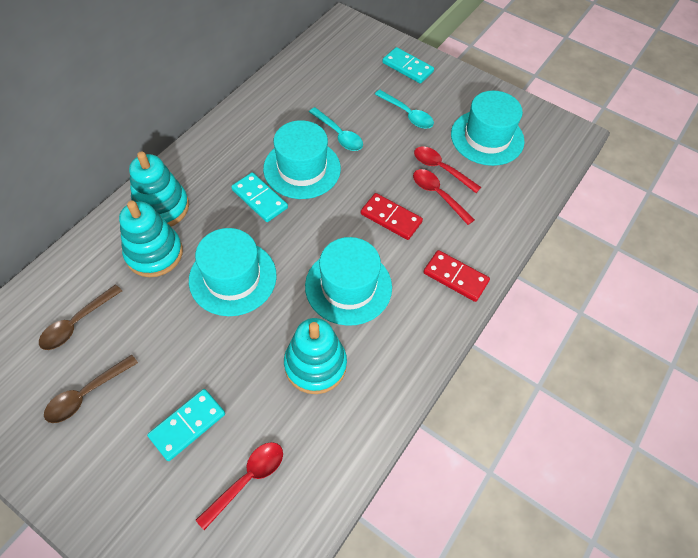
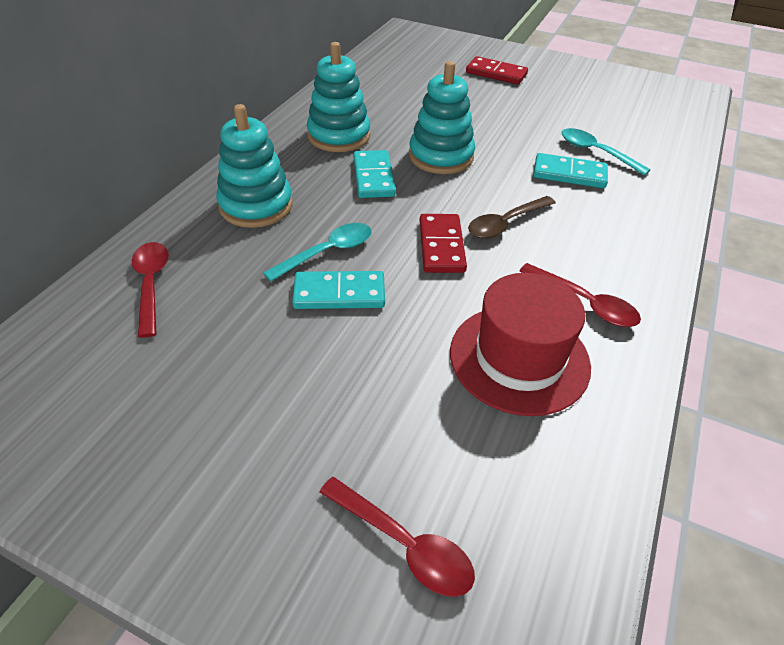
brown spoon: 2 -> 1
red hat: 0 -> 1
turquoise hat: 4 -> 0

